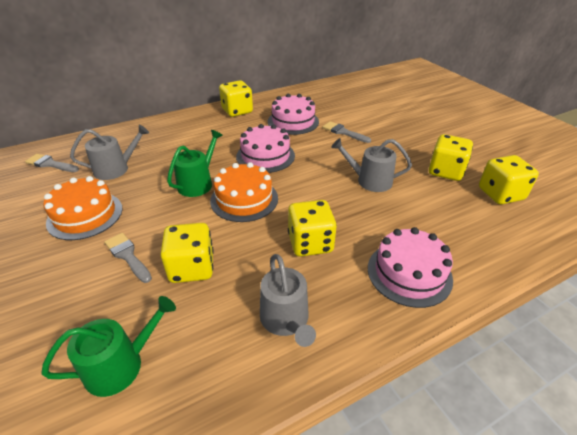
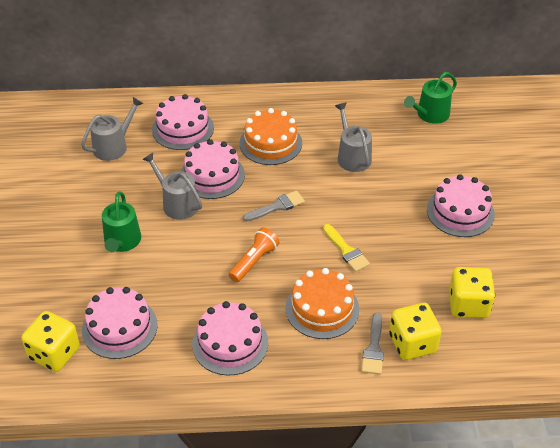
grey brush: 3 -> 2
orange flashlight: 0 -> 1
pink cake: 3 -> 5
yellow brush: 0 -> 1
yellow dice: 5 -> 3

